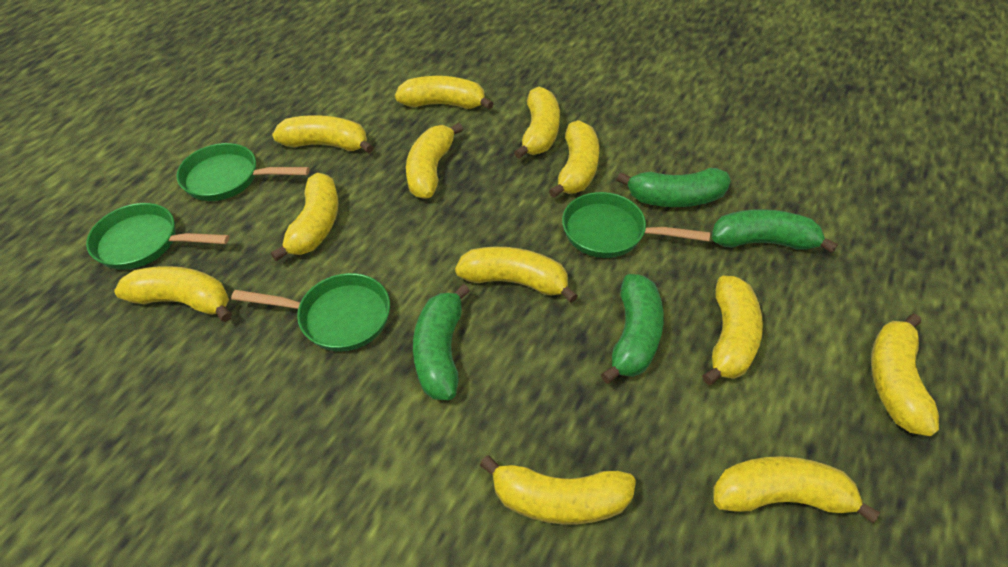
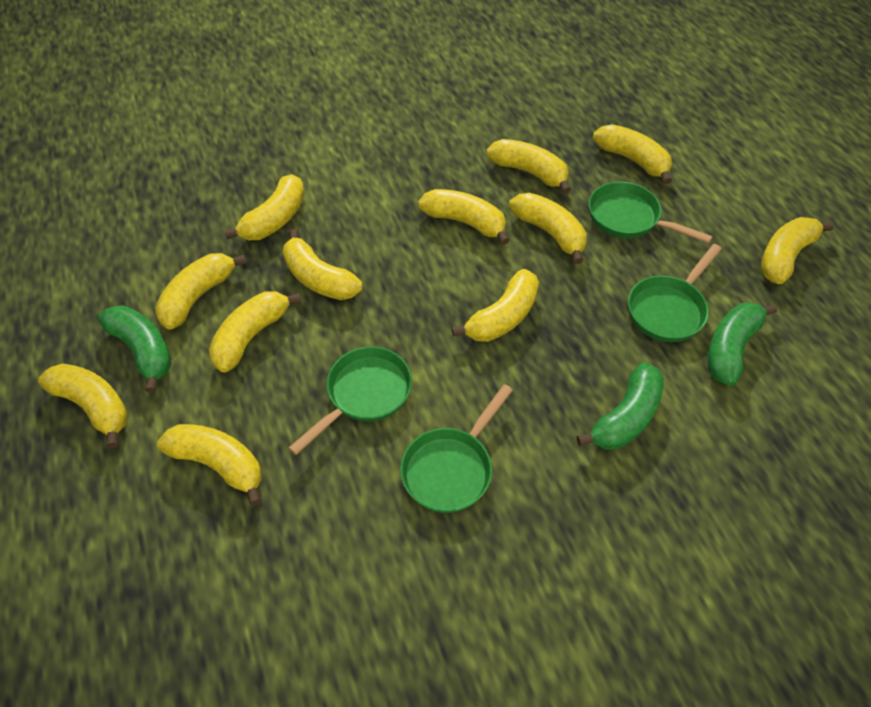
green banana: 4 -> 3

